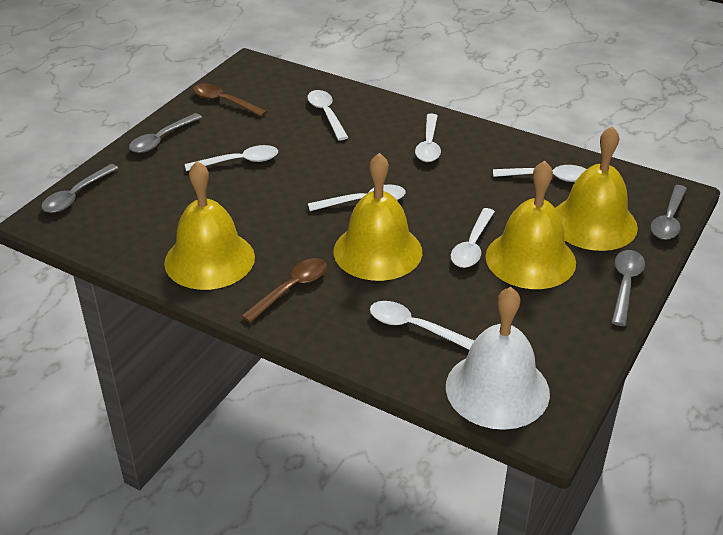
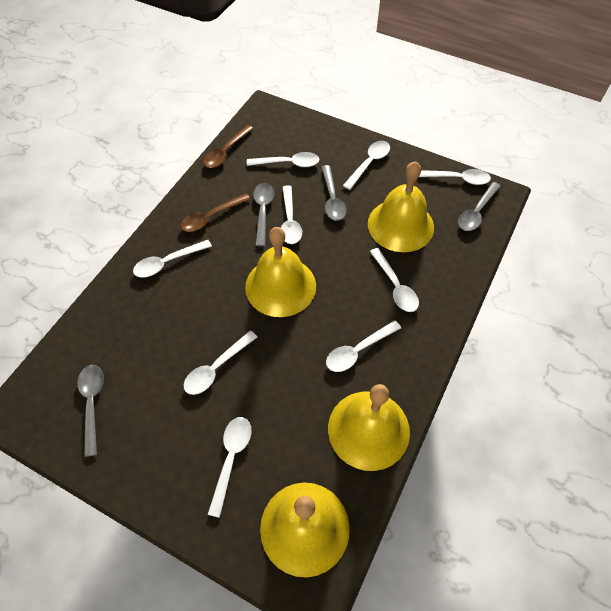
white bell: 1 -> 0
white spoon: 7 -> 9

